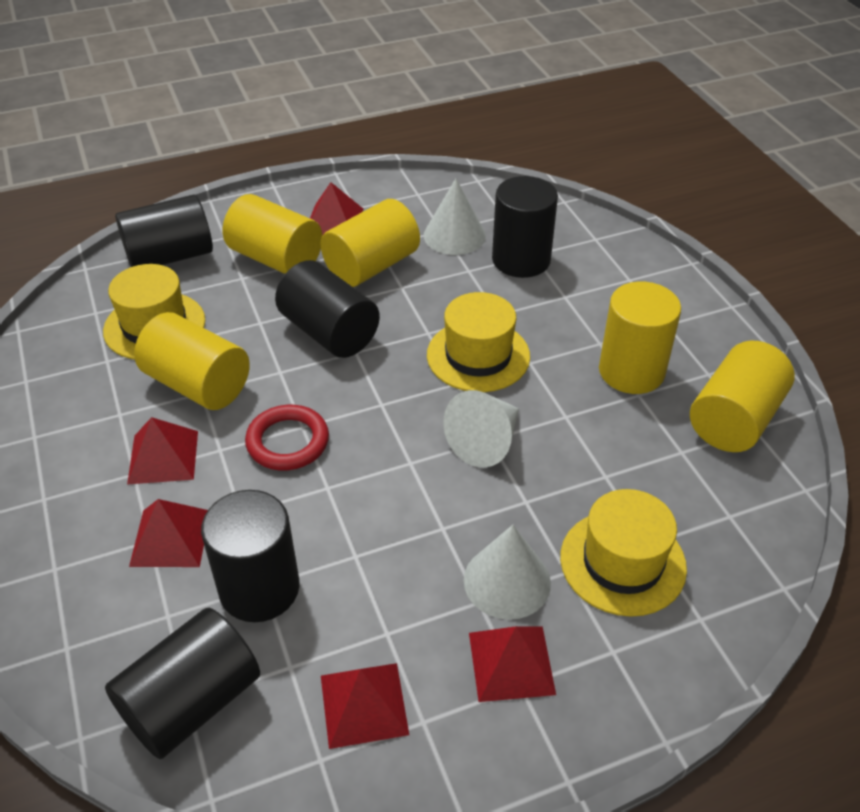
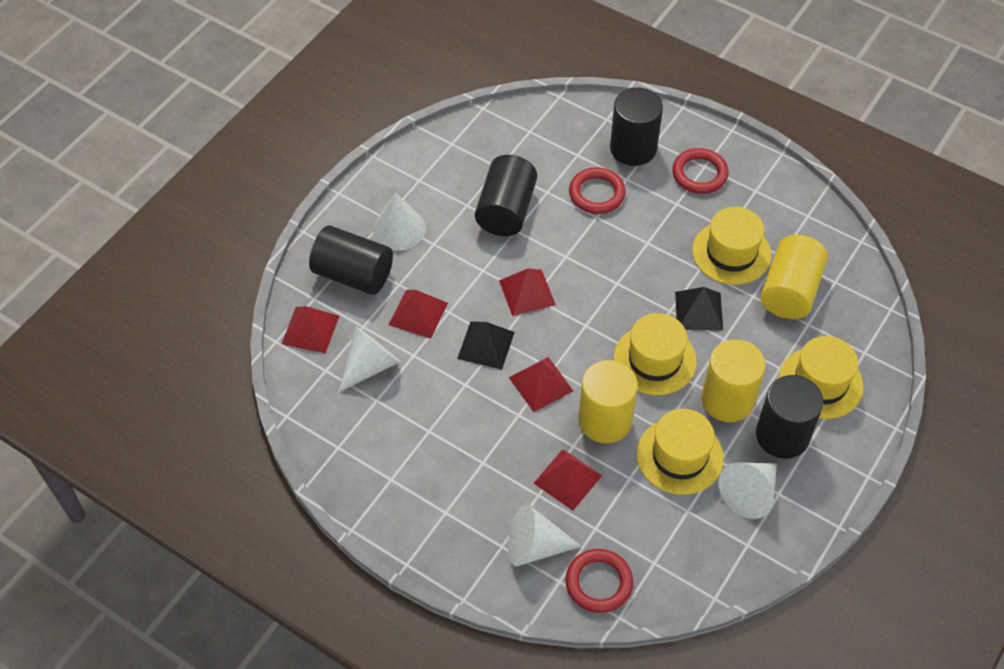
black cylinder: 5 -> 4
black pyramid: 0 -> 2
red ring: 1 -> 3
white cone: 3 -> 4
yellow cylinder: 5 -> 3
yellow hat: 3 -> 4

